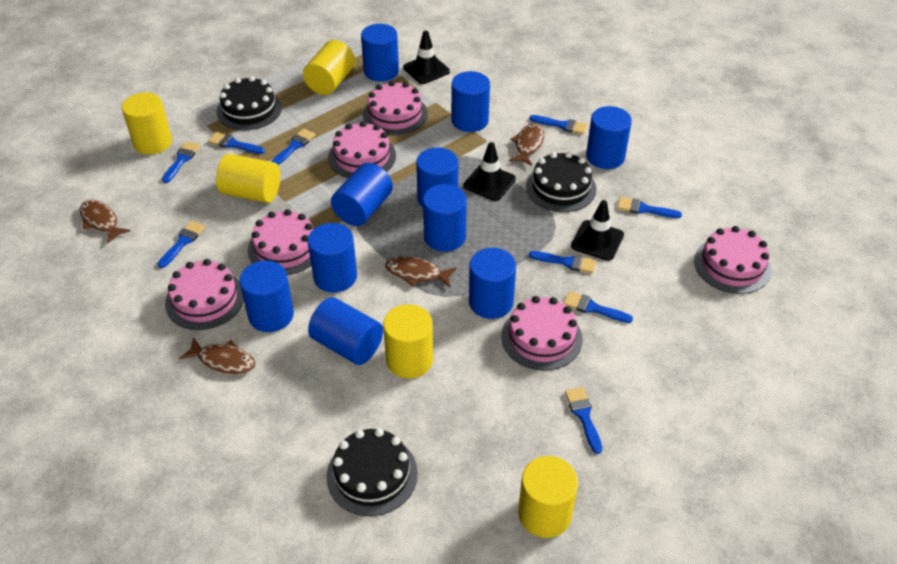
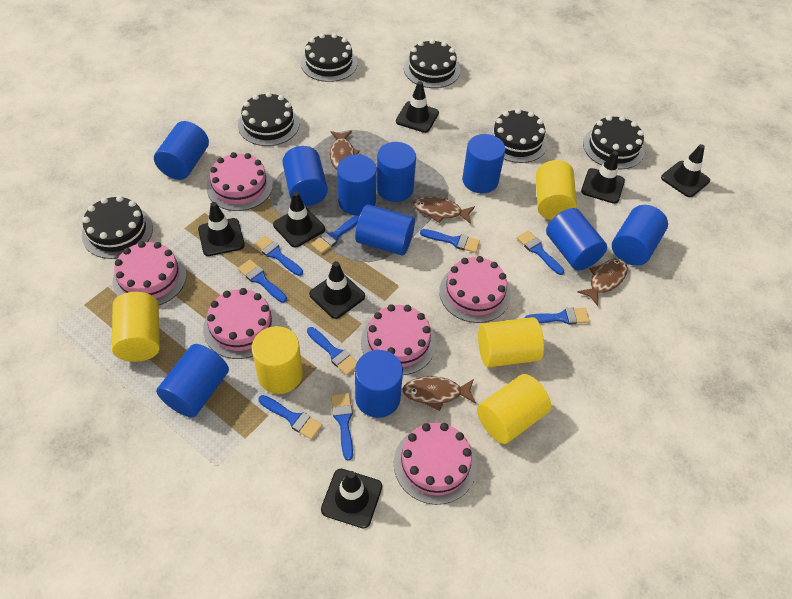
black cake: 3 -> 6
black traffic cone: 3 -> 7

